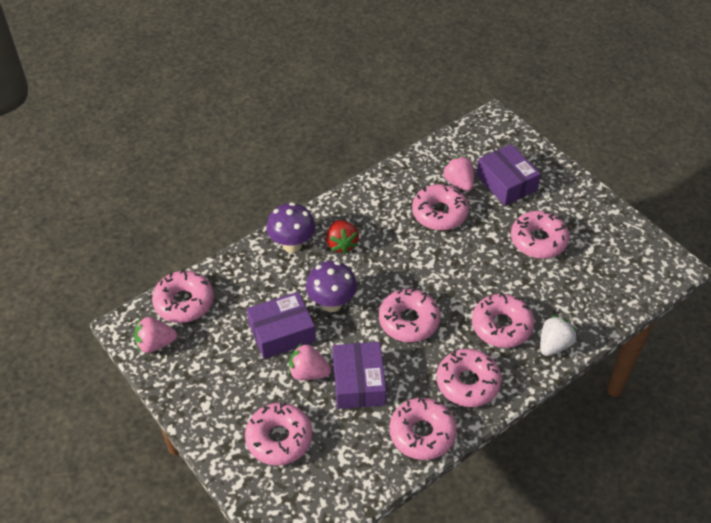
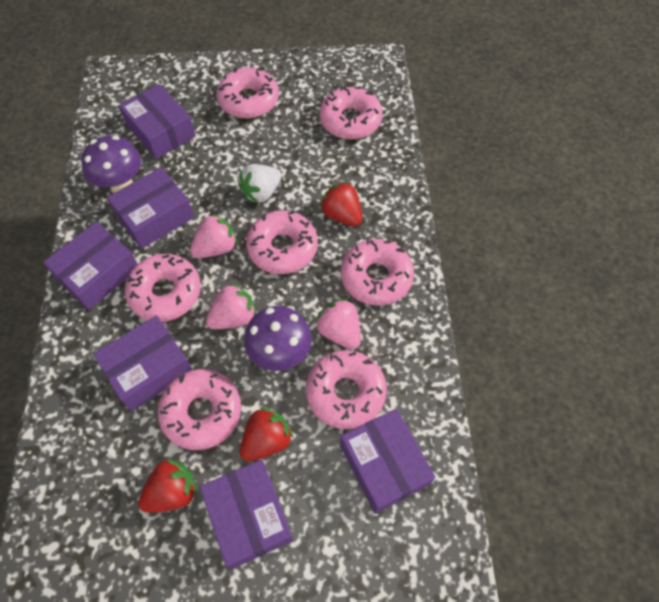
pink donut: 8 -> 7
purple box: 3 -> 6
red strawberry: 1 -> 3

